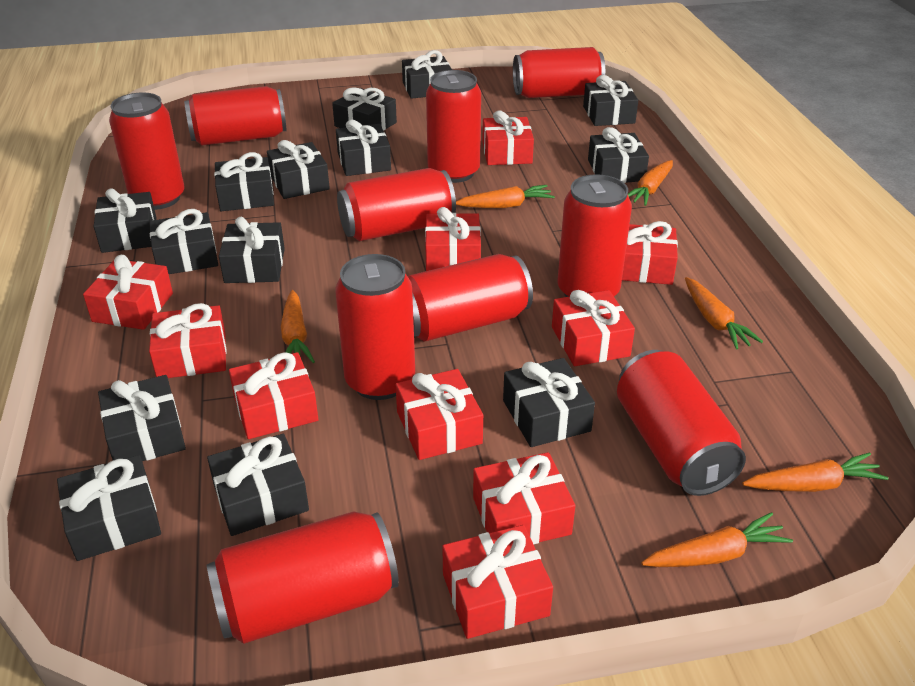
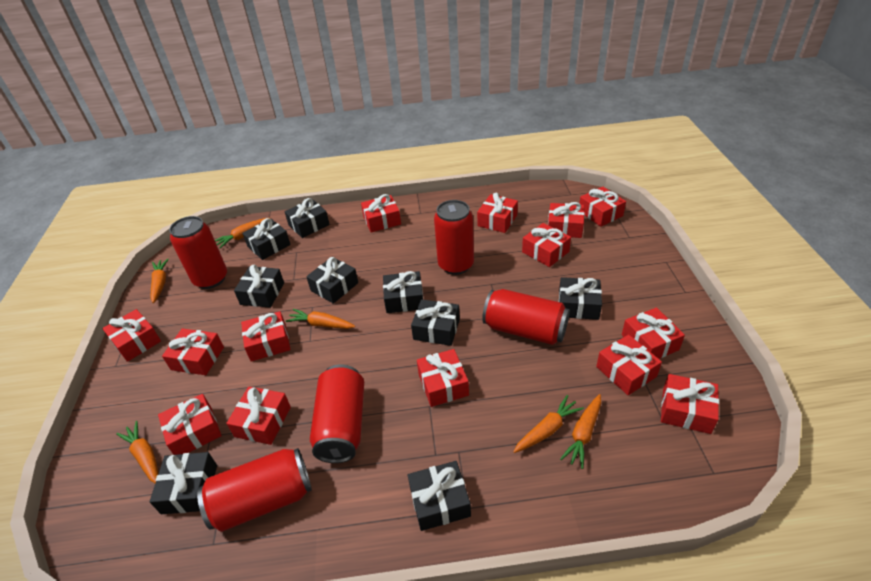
black gift: 14 -> 9
red can: 10 -> 5
red gift: 10 -> 14

